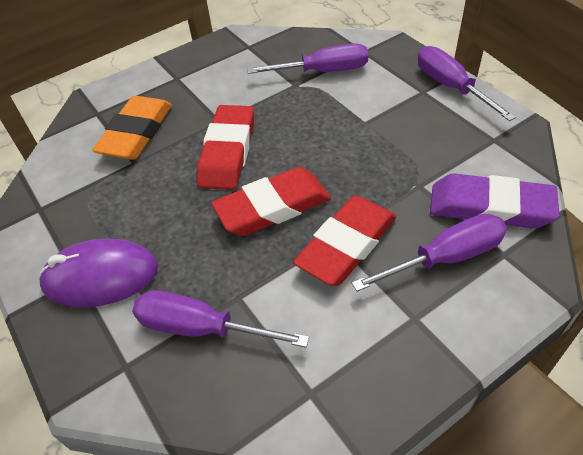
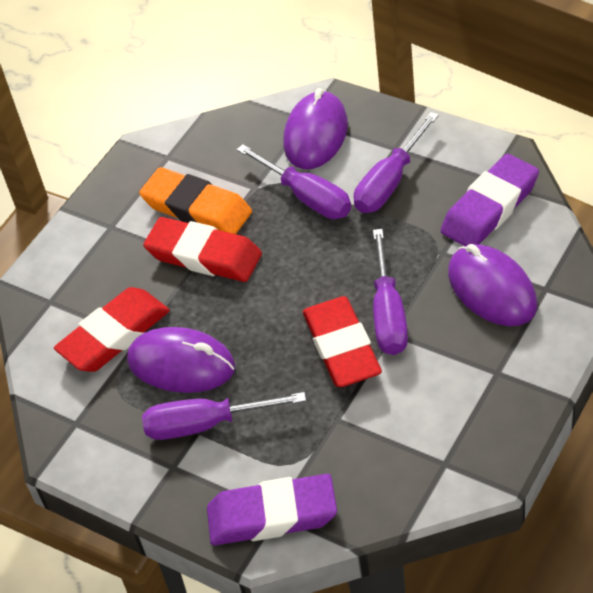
purple eraser: 1 -> 2
purple mouse: 1 -> 3

